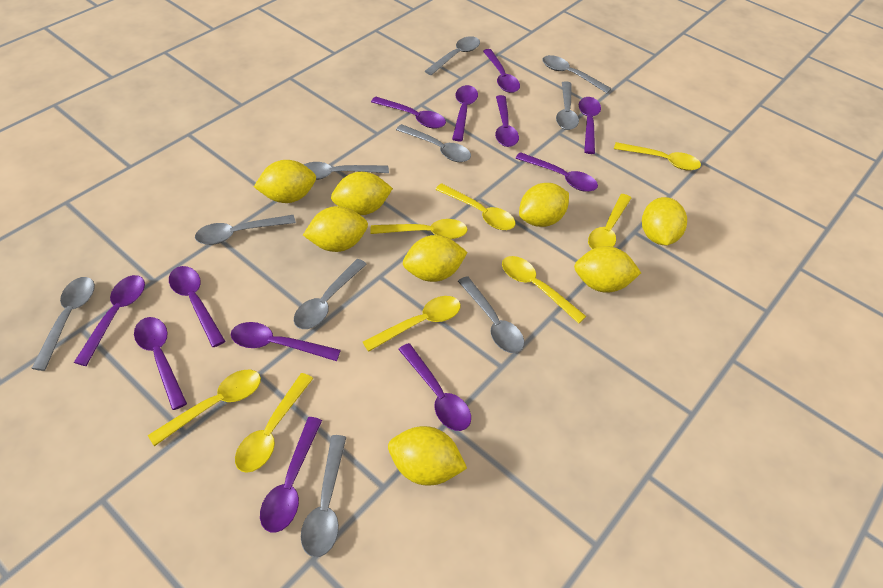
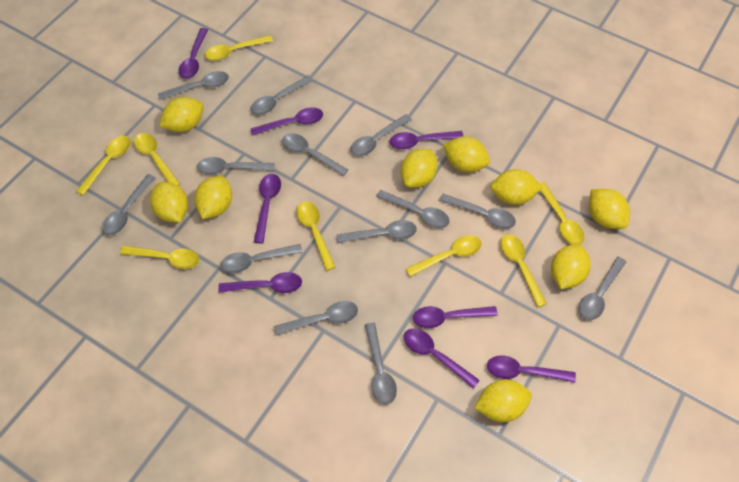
grey spoon: 10 -> 13
purple spoon: 12 -> 8
yellow lemon: 8 -> 9

